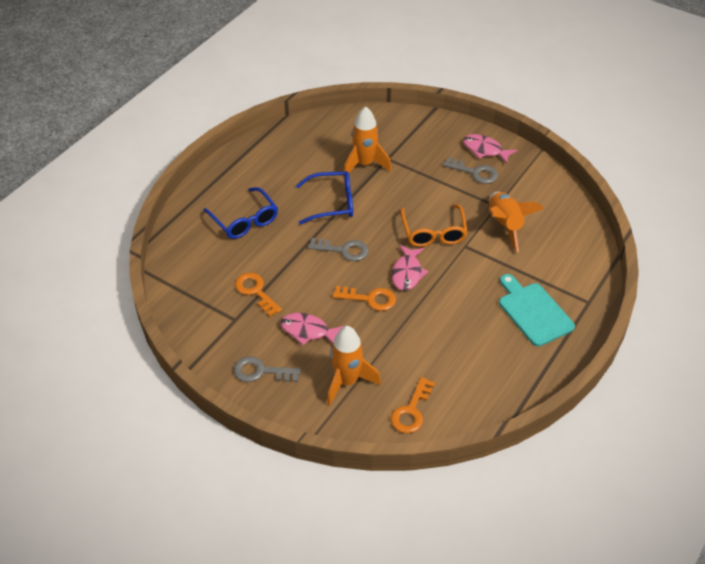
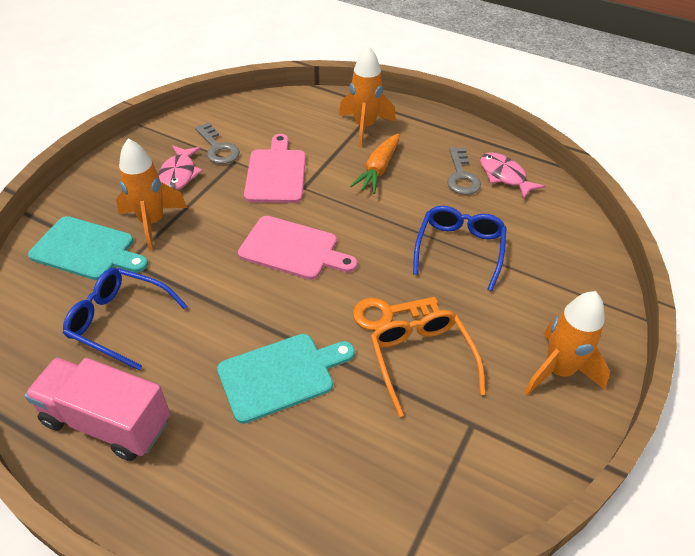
grey key: 3 -> 2
orange carrot: 0 -> 1
orange key: 3 -> 1
pink cutting board: 0 -> 2
pink fish: 3 -> 2
pink truck: 0 -> 1
turquoise cutting board: 1 -> 2

